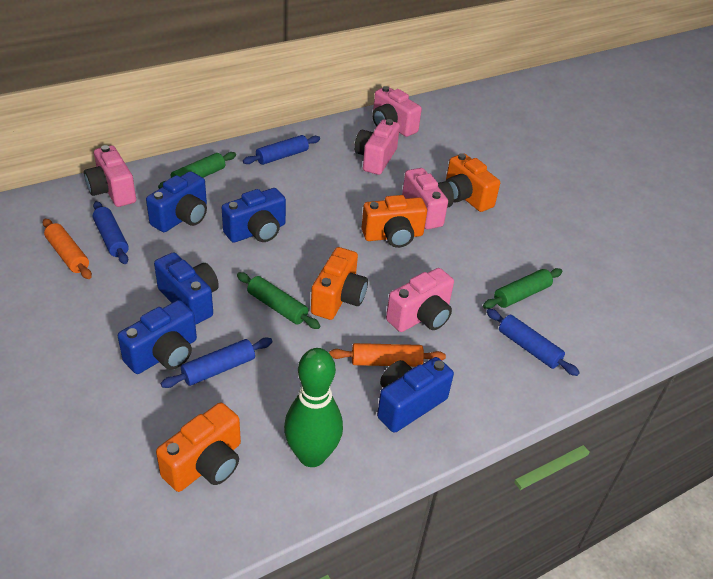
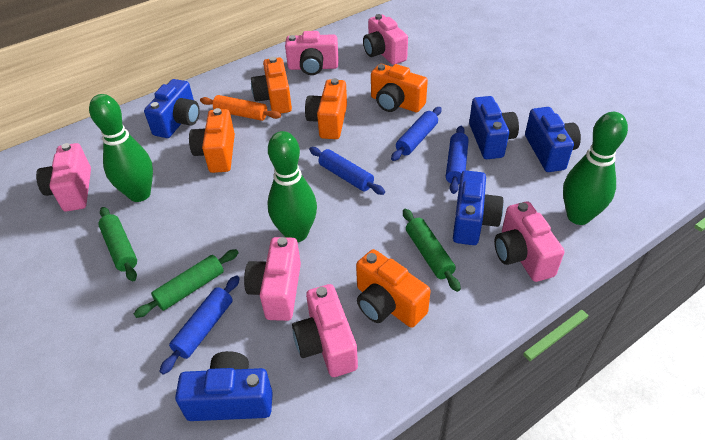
green bowling pin: 1 -> 3
orange camera: 4 -> 5
orange rolling pin: 2 -> 1
pink camera: 5 -> 6

